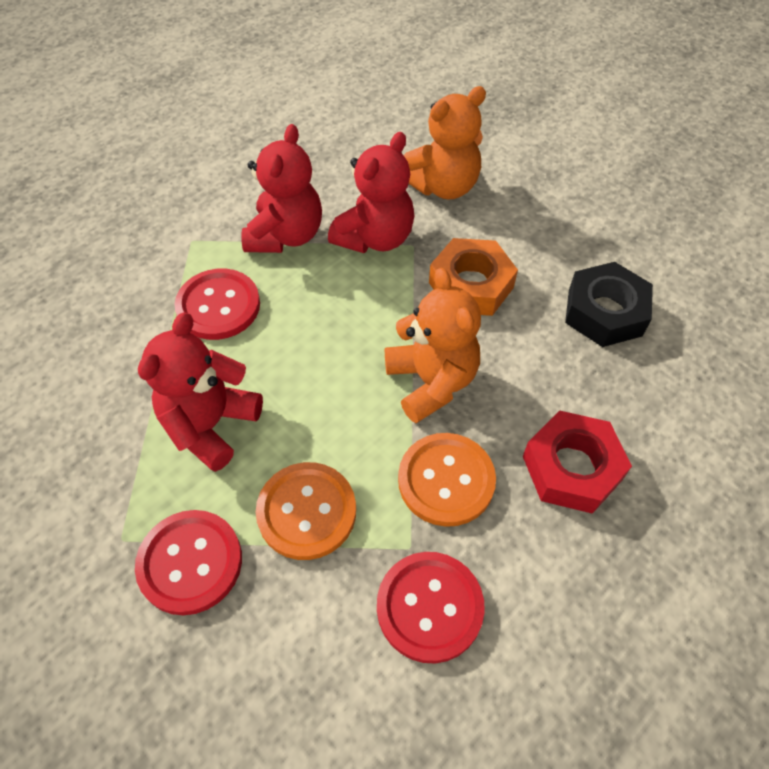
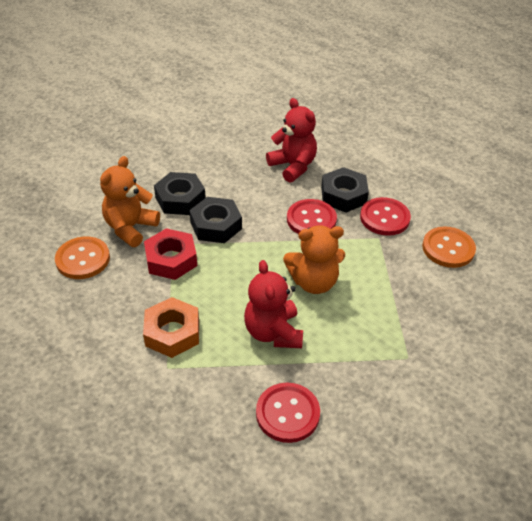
black nut: 1 -> 3
red teddy bear: 3 -> 2

